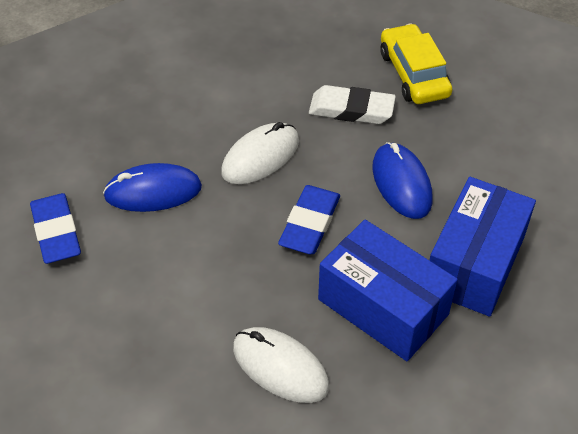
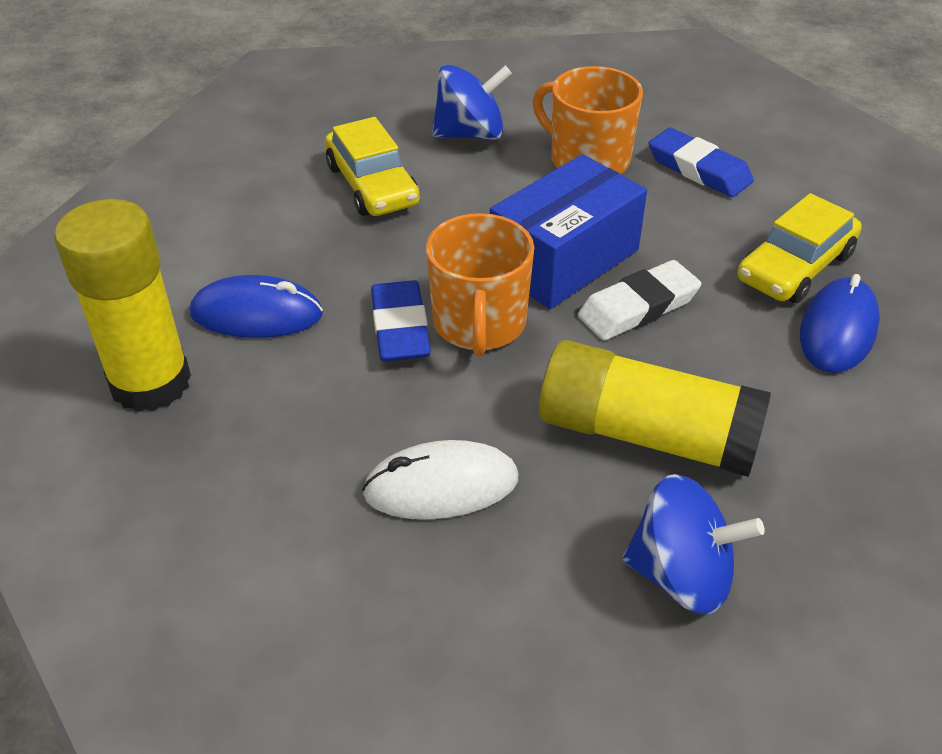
blue box: 2 -> 1
blue spinning top: 0 -> 2
orange mug: 0 -> 2
white mouse: 2 -> 1
yellow car: 1 -> 2
yellow glue stick: 0 -> 2

